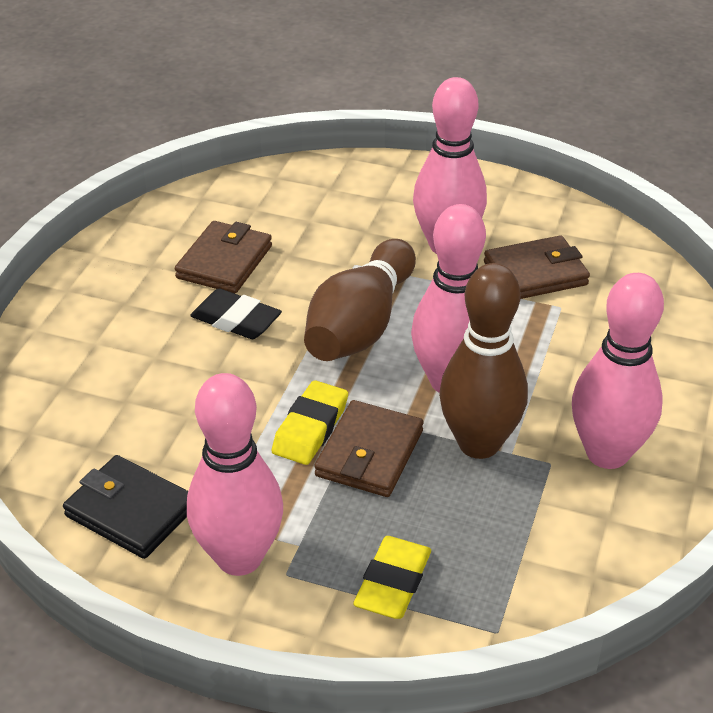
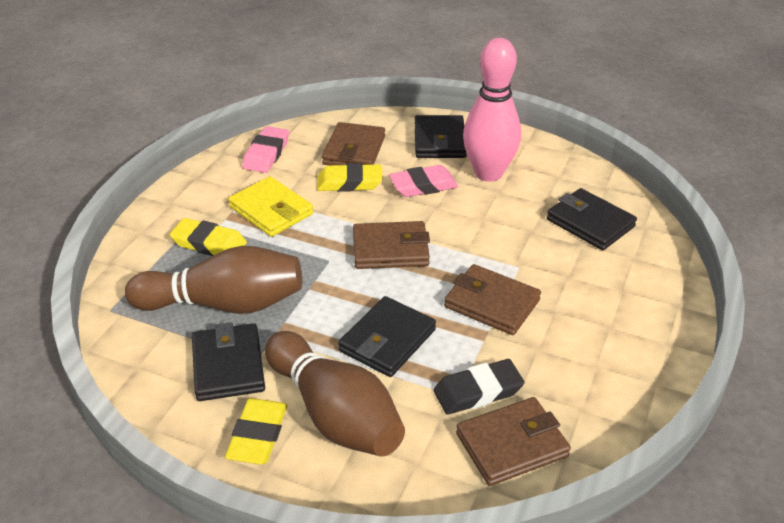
black wallet: 1 -> 4
brown wallet: 3 -> 4
pink bowling pin: 4 -> 1
pink eraser: 0 -> 2
yellow eraser: 2 -> 3
yellow wallet: 0 -> 1

